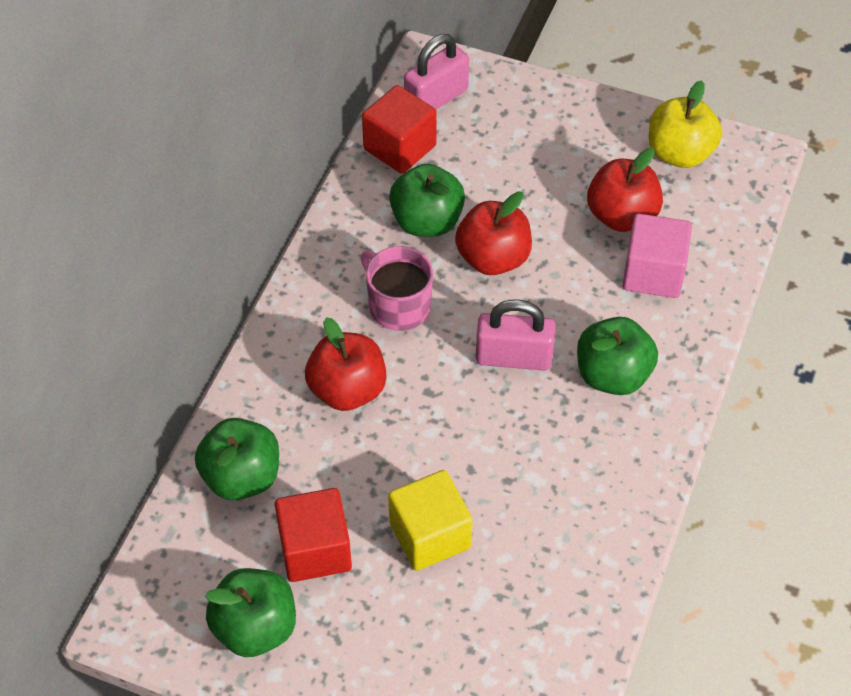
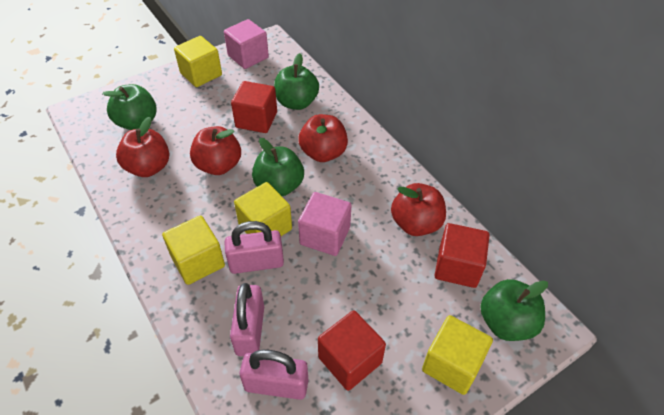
pink cube: 1 -> 2
pink mug: 1 -> 0
pink padlock: 2 -> 3
red apple: 3 -> 4
red cube: 2 -> 3
yellow apple: 1 -> 0
yellow cube: 1 -> 4

